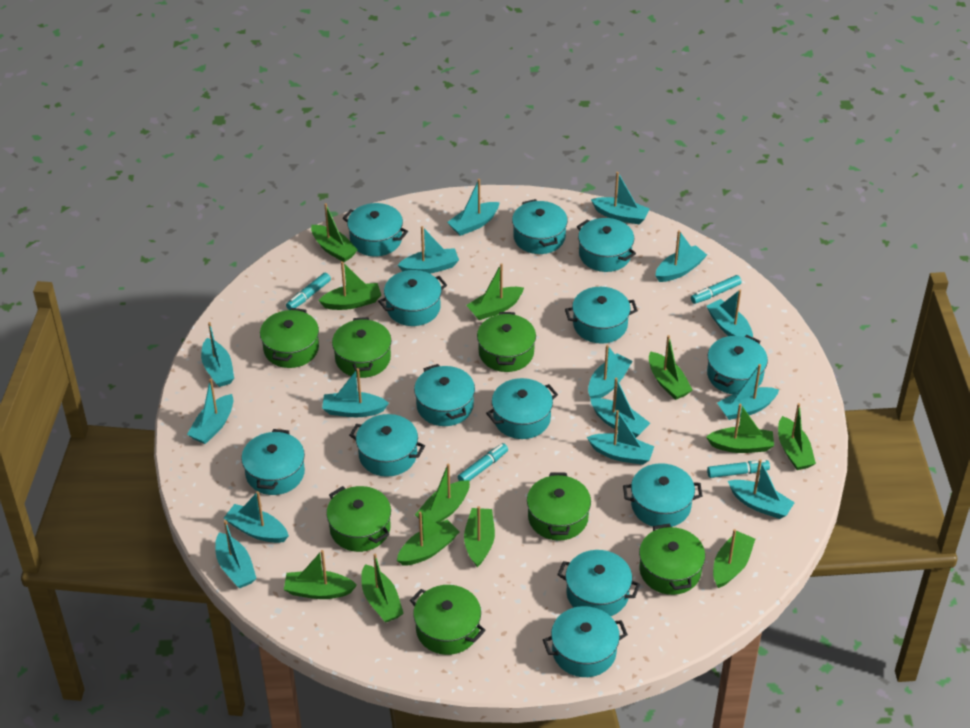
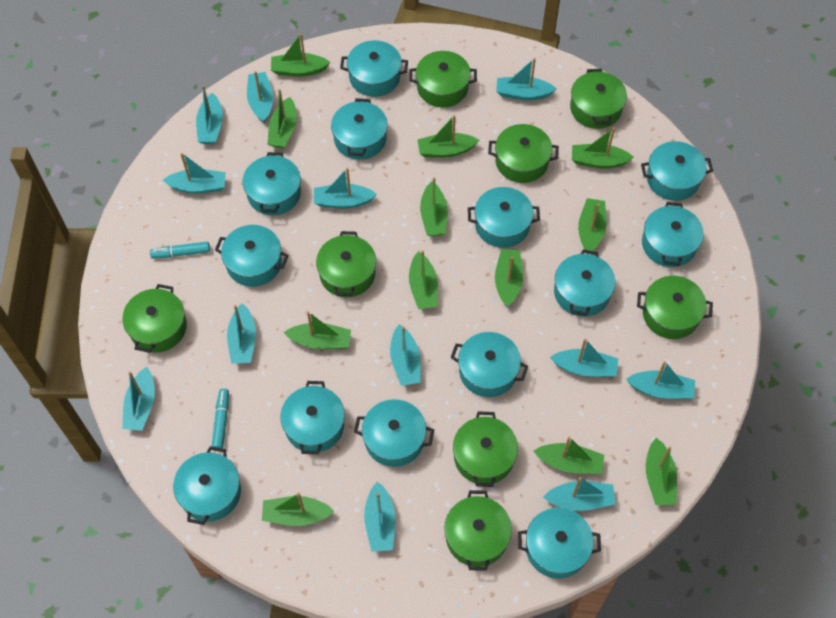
green pot: 7 -> 8
turquoise boat: 15 -> 12
turquoise marker: 4 -> 2

